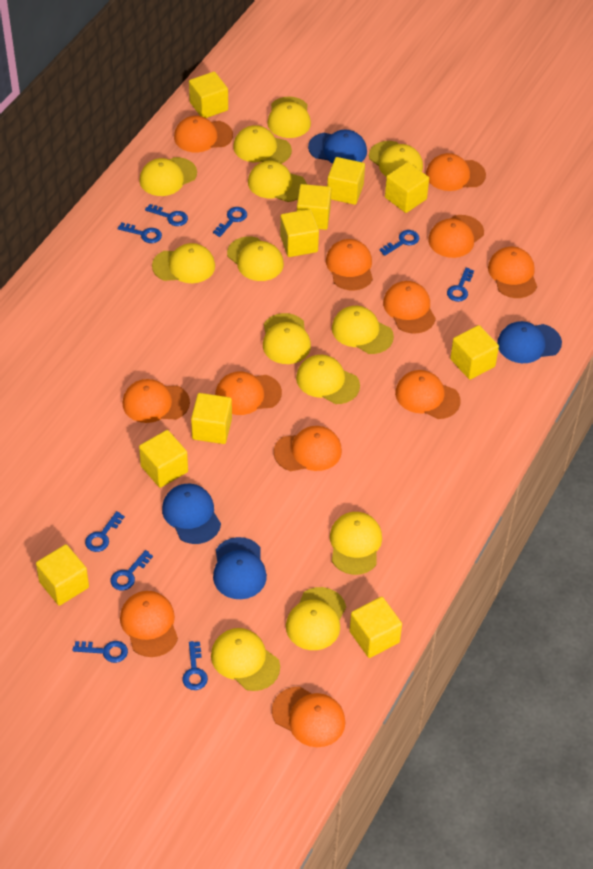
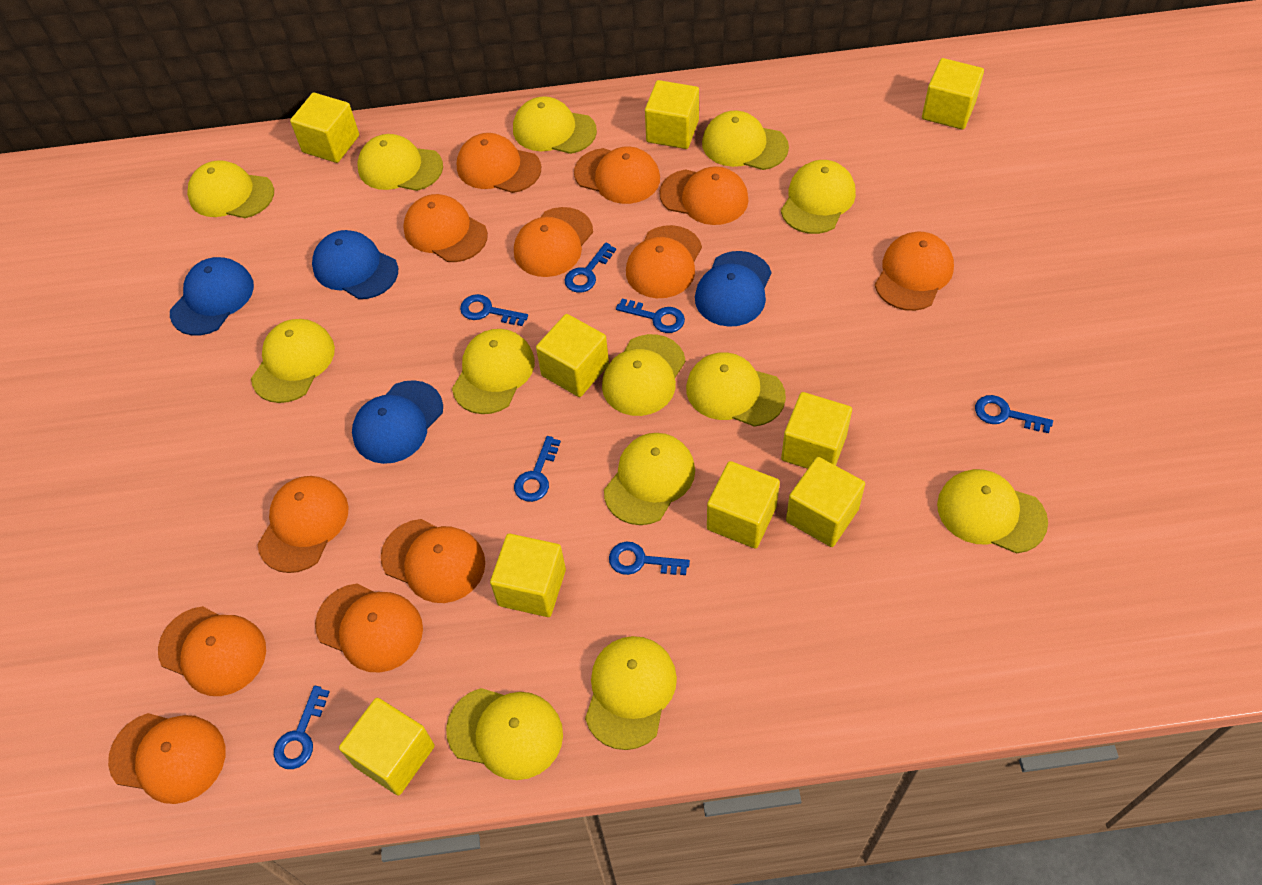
blue key: 9 -> 7
yellow cube: 10 -> 9

